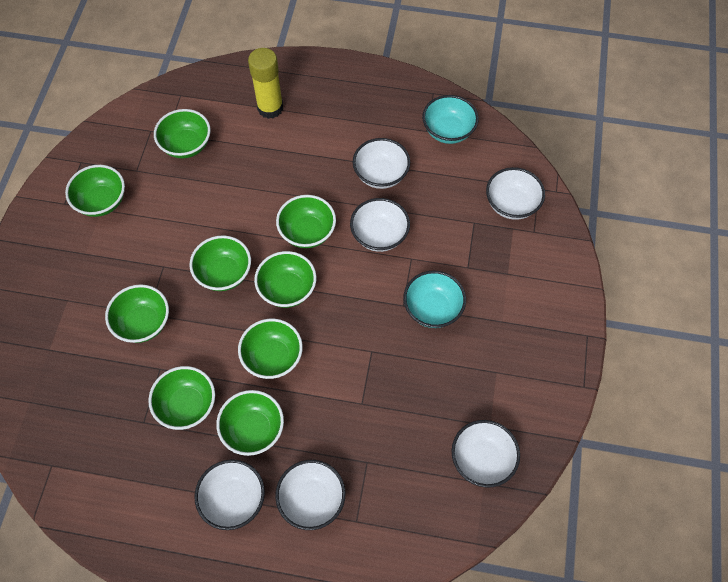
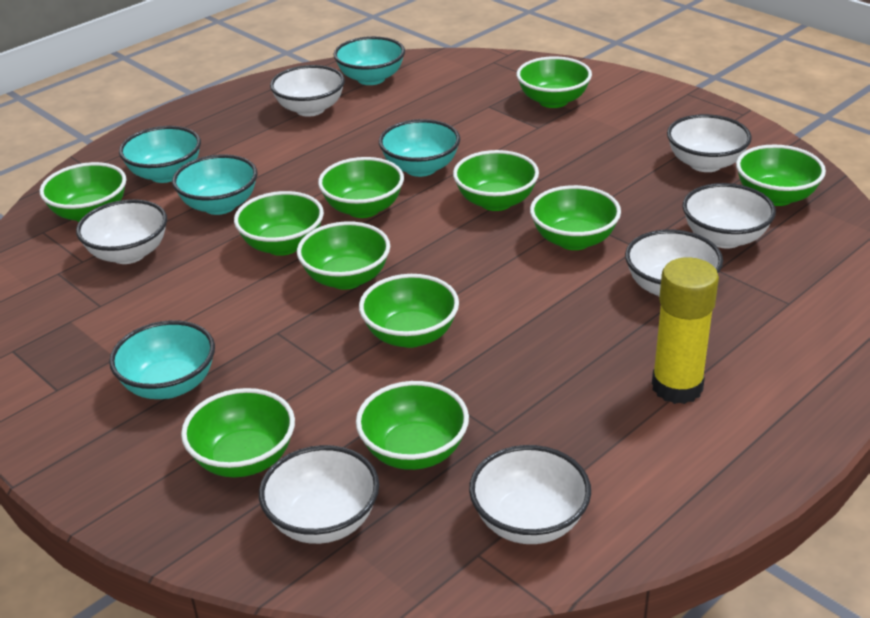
green bowl: 9 -> 11
turquoise bowl: 2 -> 5
white bowl: 6 -> 7

